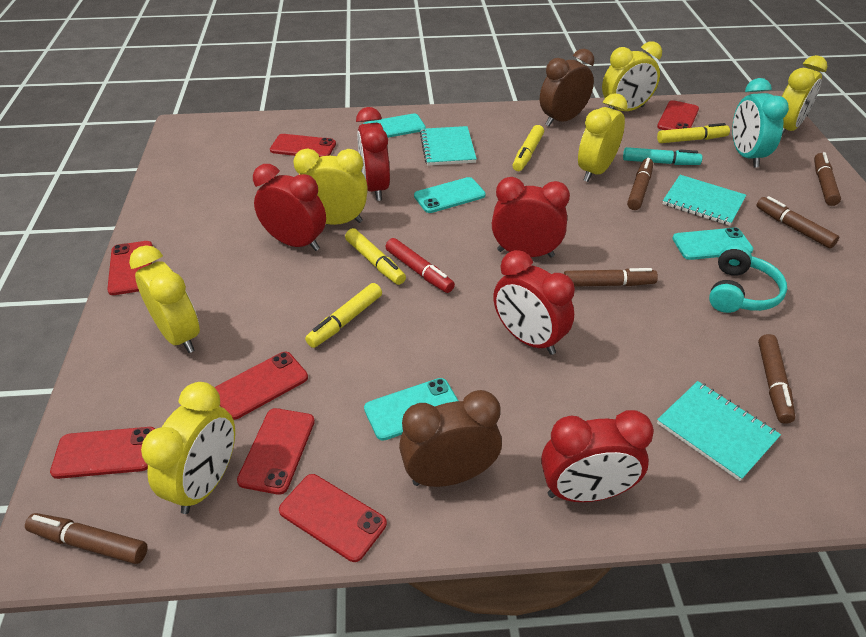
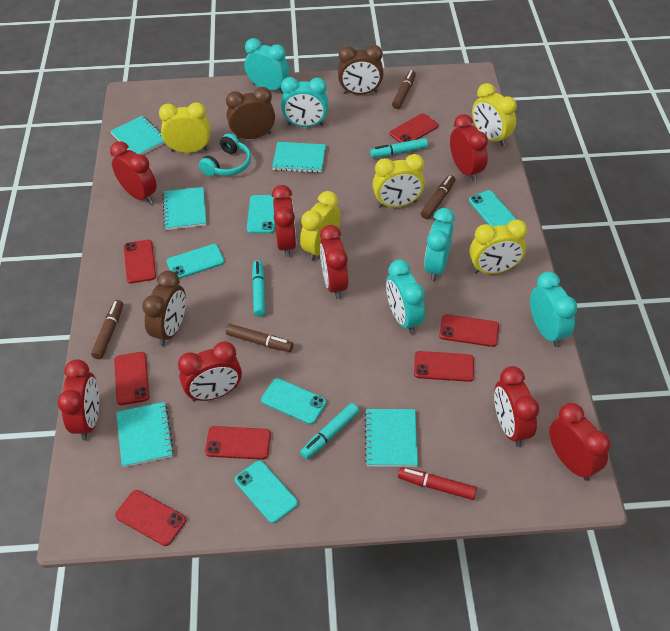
brown clock: 2 -> 3
brown marker: 6 -> 4
red clock: 5 -> 8
turquoise clock: 1 -> 5
turquoise marker: 1 -> 3
turquoise notebook: 3 -> 5
turquoise phone: 4 -> 5
yellow clock: 6 -> 5
yellow marker: 4 -> 0

